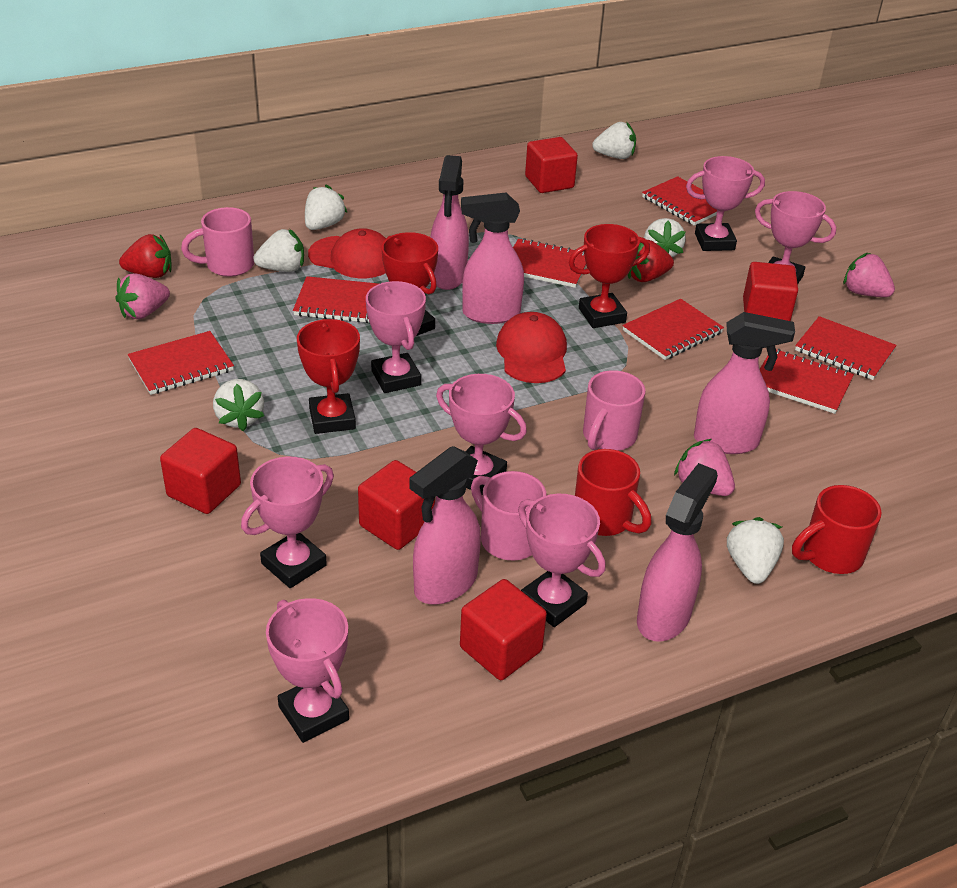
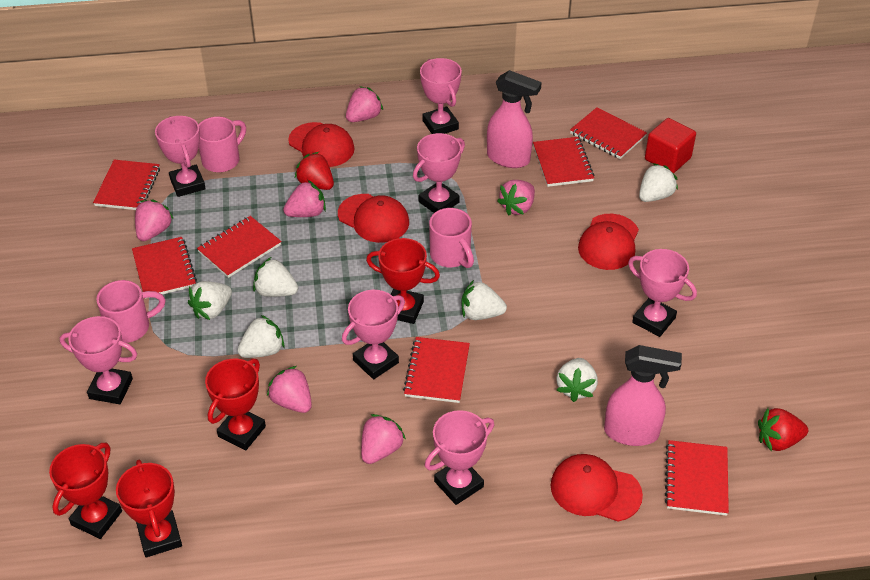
pink spray bottle: 5 -> 2
pink strawberry: 3 -> 6
red cap: 2 -> 4
red cube: 5 -> 1
red mug: 2 -> 0
red trophy: 3 -> 4

